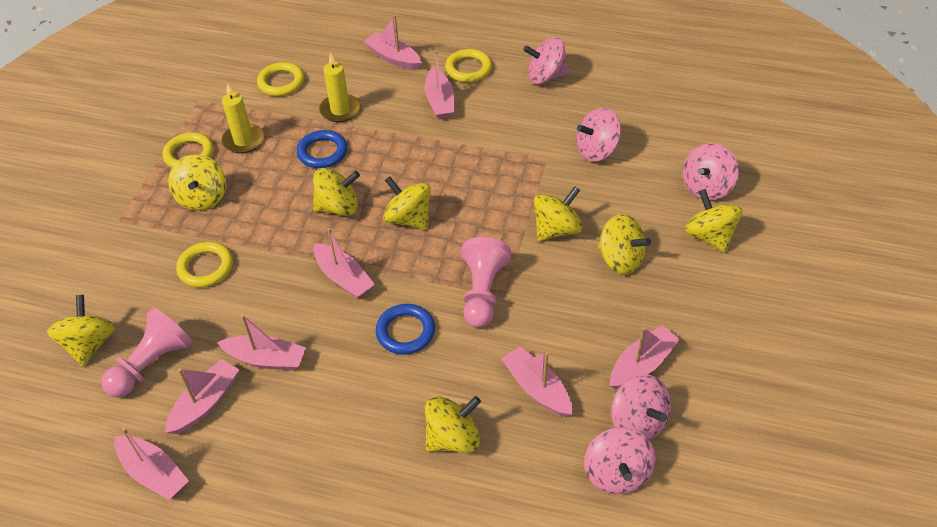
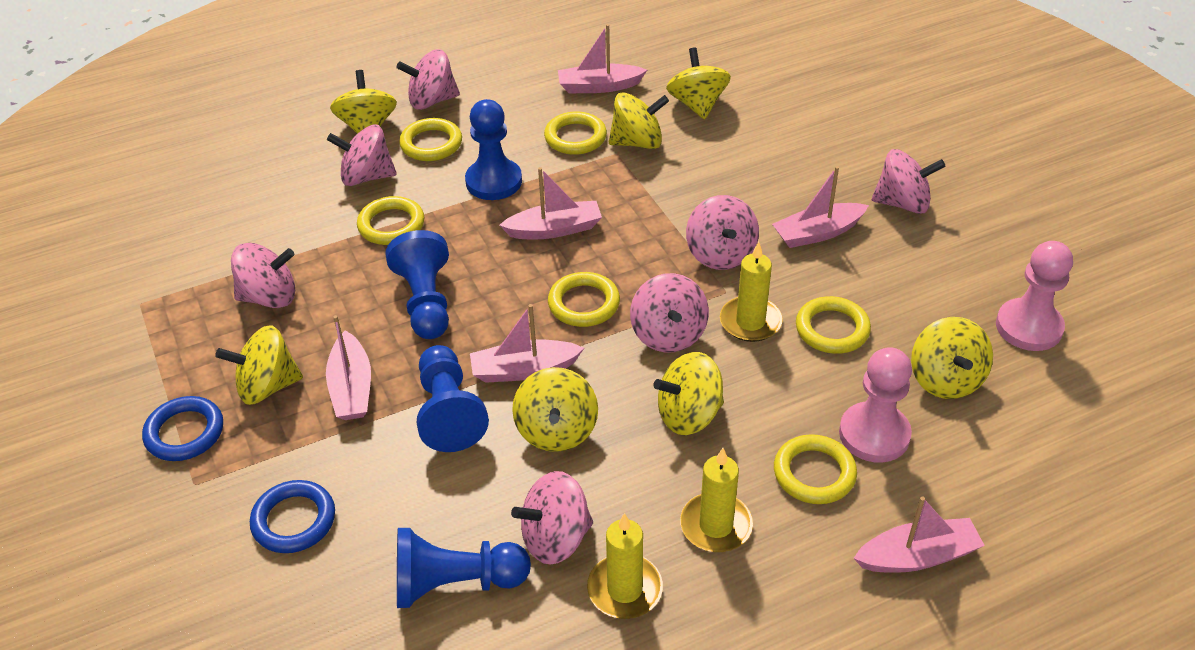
blue pawn: 0 -> 4
pink boat: 8 -> 6
pink spinning top: 5 -> 7
yellow candle: 2 -> 3
yellow ring: 4 -> 6
yellow spinning top: 8 -> 7

